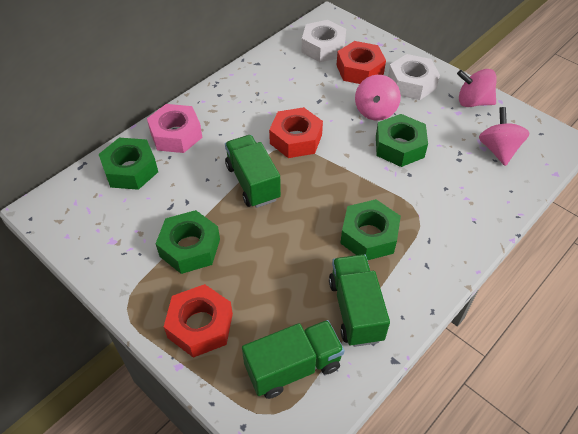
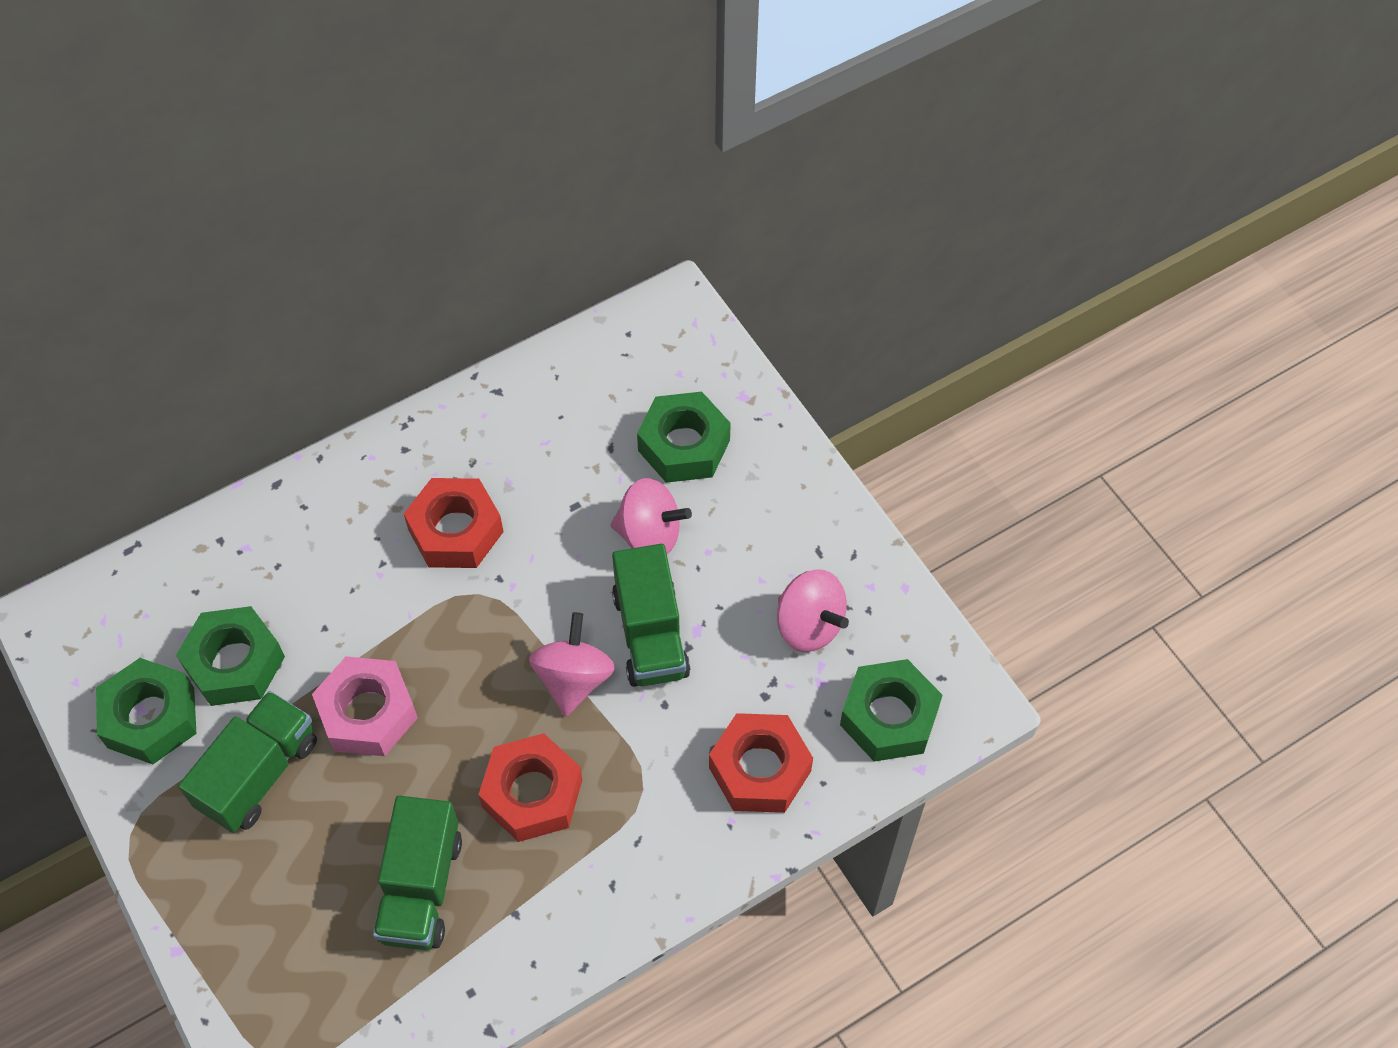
white nut: 2 -> 0

